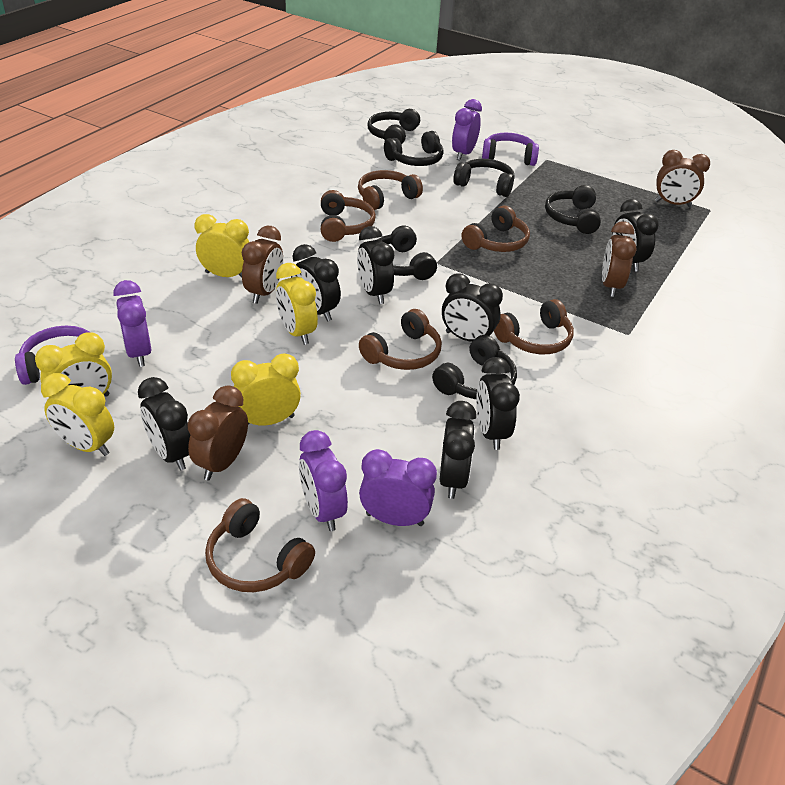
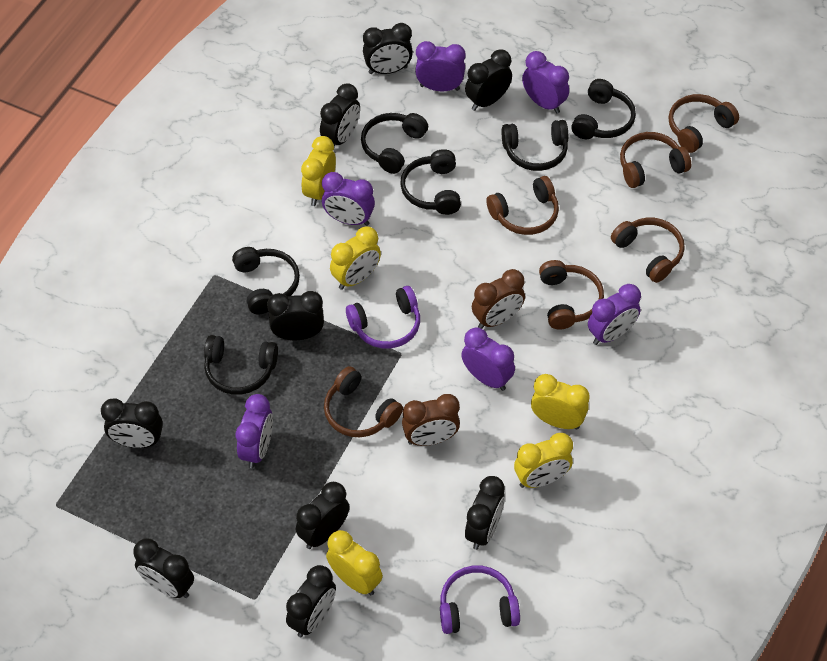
black clock: 7 -> 9
brown clock: 4 -> 2
purple clock: 4 -> 6

